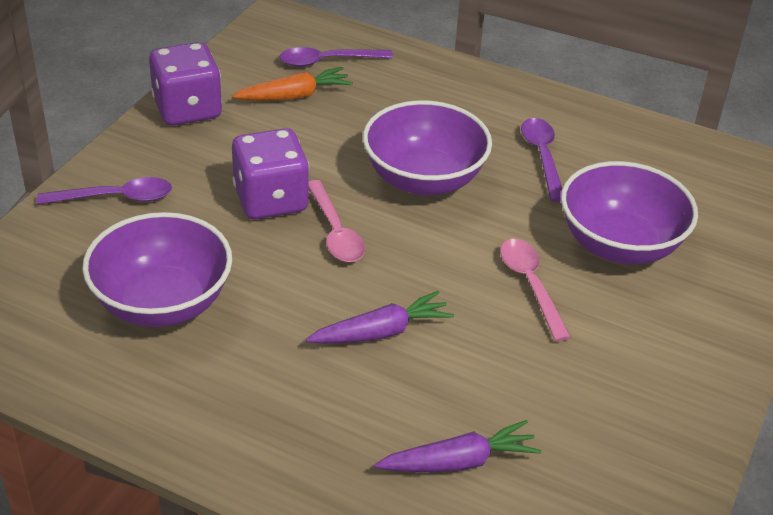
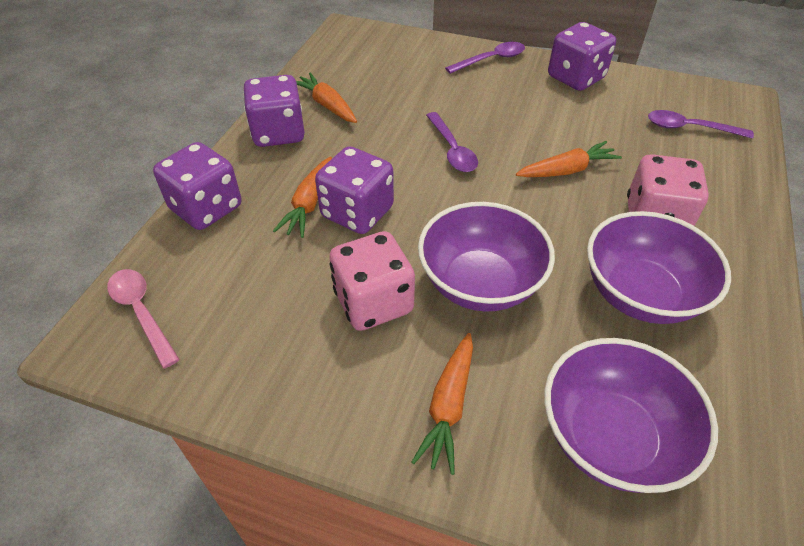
orange carrot: 1 -> 4
pink dice: 0 -> 2
pink spoon: 2 -> 1
purple carrot: 2 -> 0
purple dice: 2 -> 4

